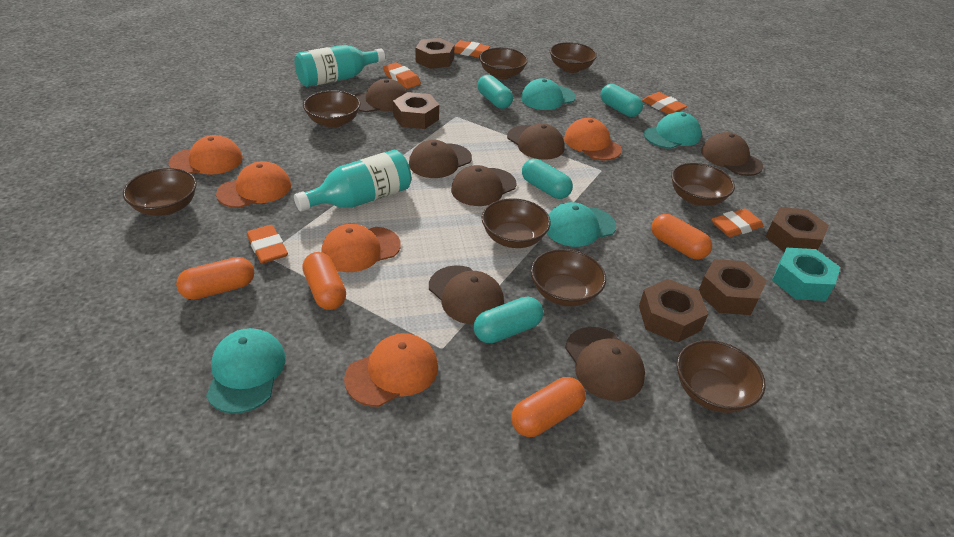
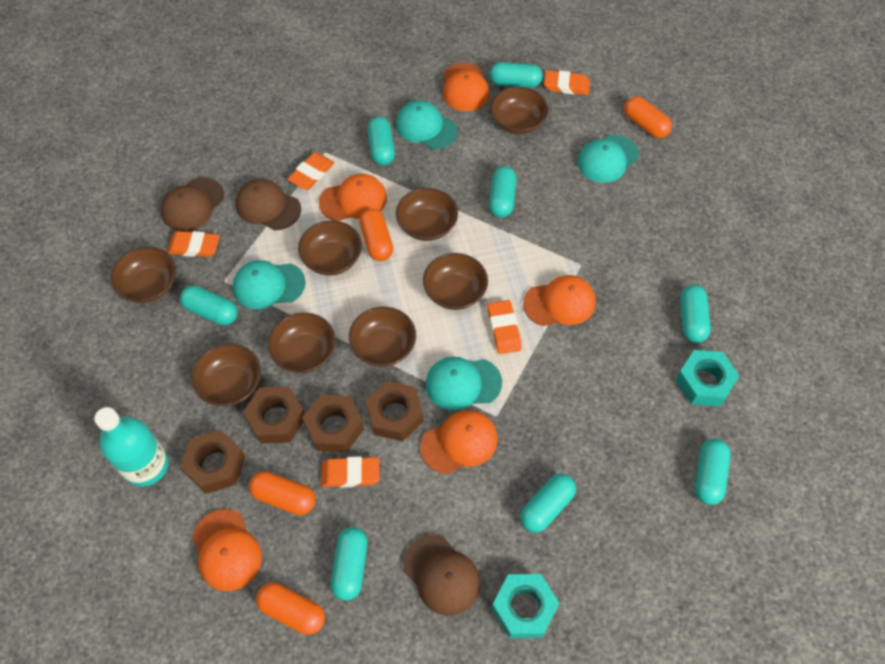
brown cap: 7 -> 3
brown nut: 5 -> 4
turquoise bottle: 2 -> 1
turquoise capsule: 4 -> 8
turquoise nut: 1 -> 2

